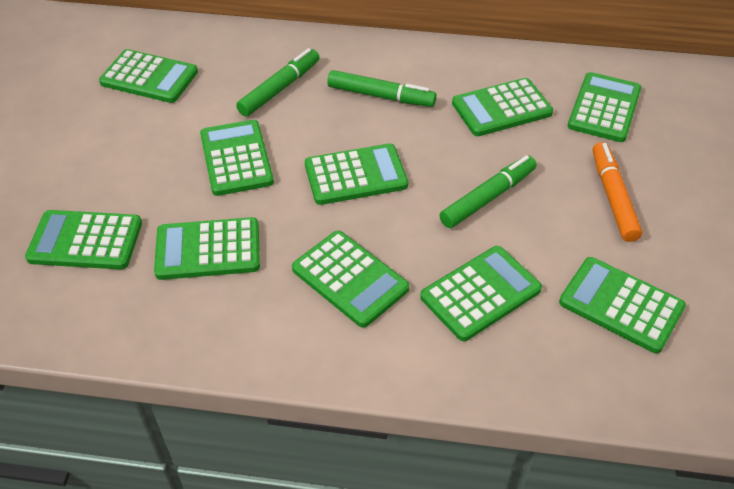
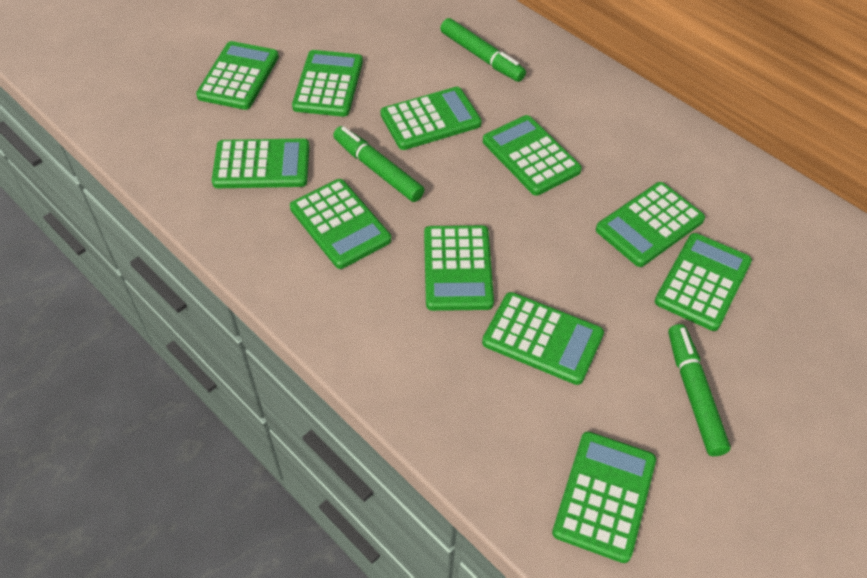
green calculator: 10 -> 11
orange marker: 1 -> 0

